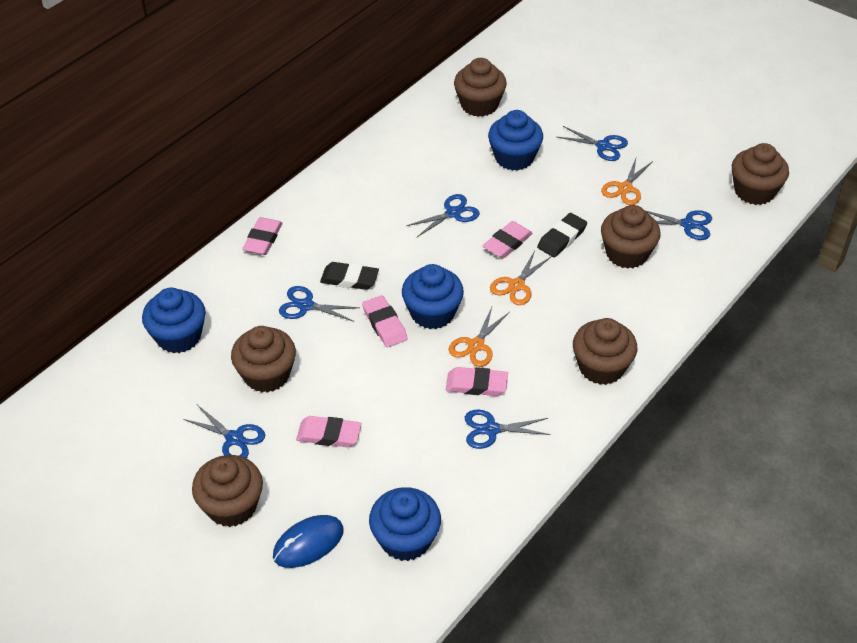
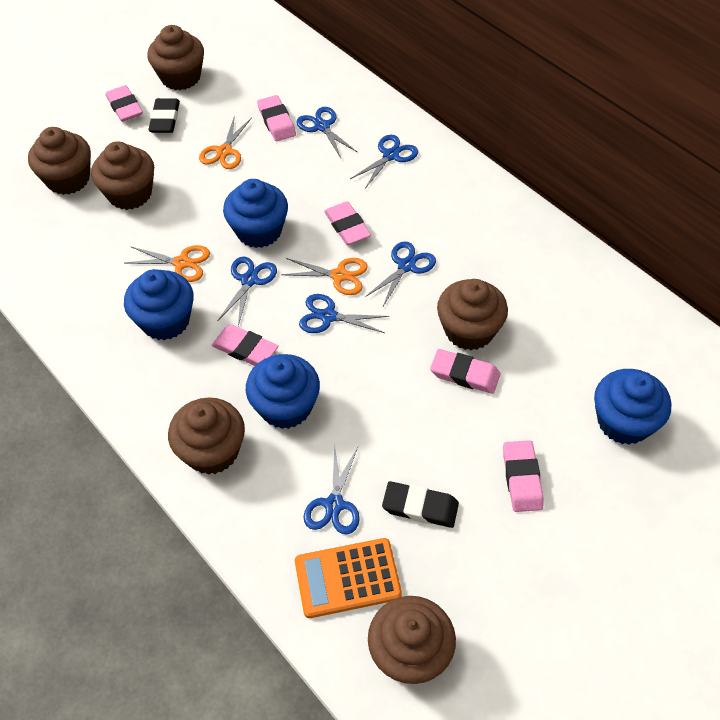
blue mouse: 1 -> 0
orange calculator: 0 -> 1
pink eraser: 5 -> 6

